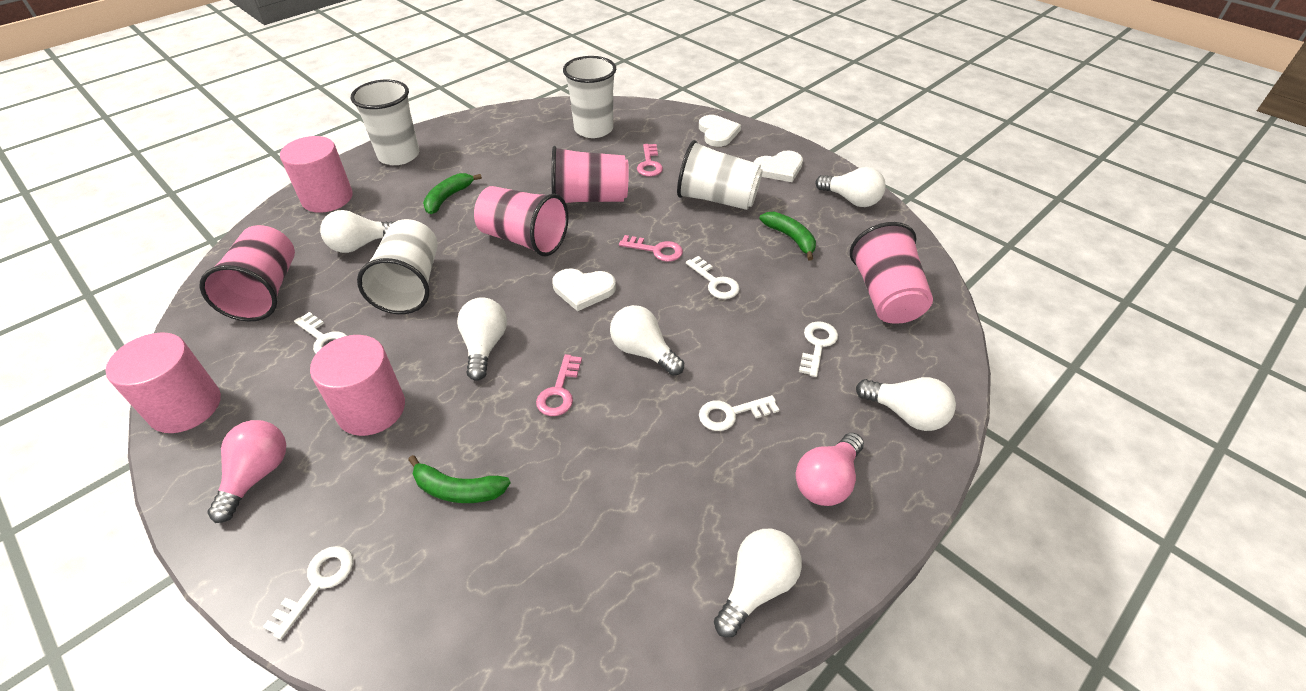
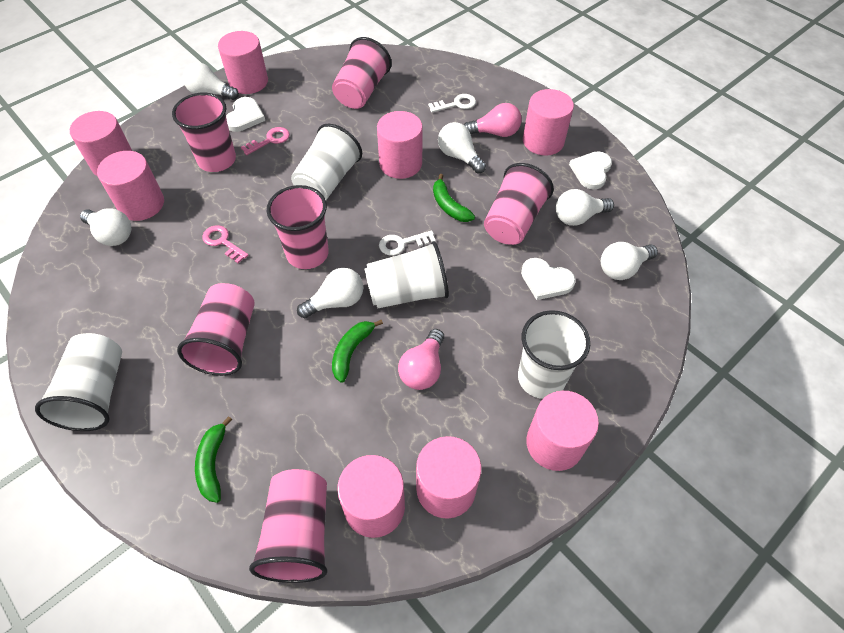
pink cup: 4 -> 6
pink cylinder: 3 -> 8
pink key: 3 -> 2
white key: 5 -> 2

